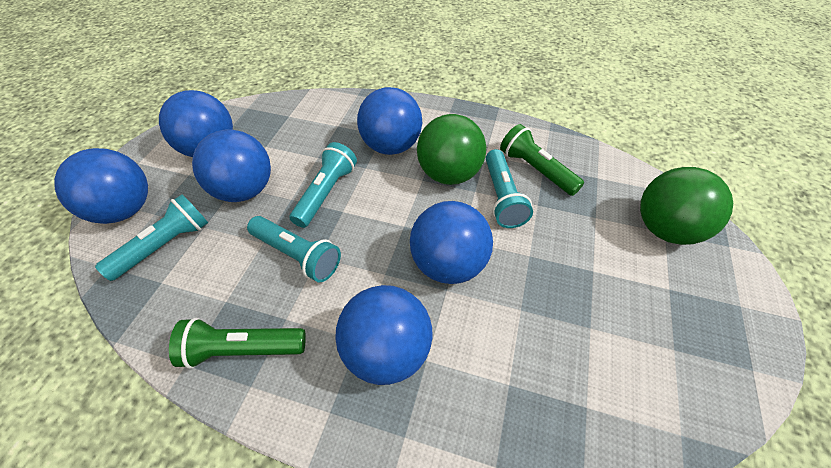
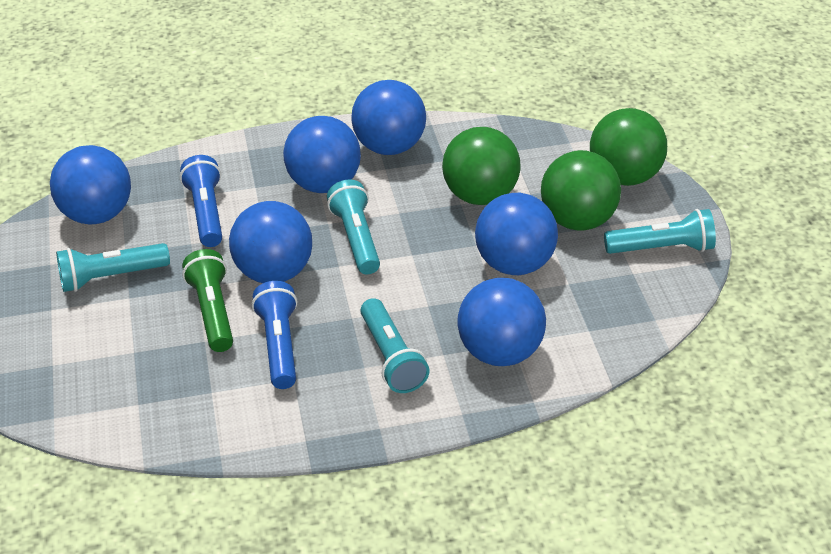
blue flashlight: 0 -> 2
green ball: 2 -> 3
green flashlight: 2 -> 1

